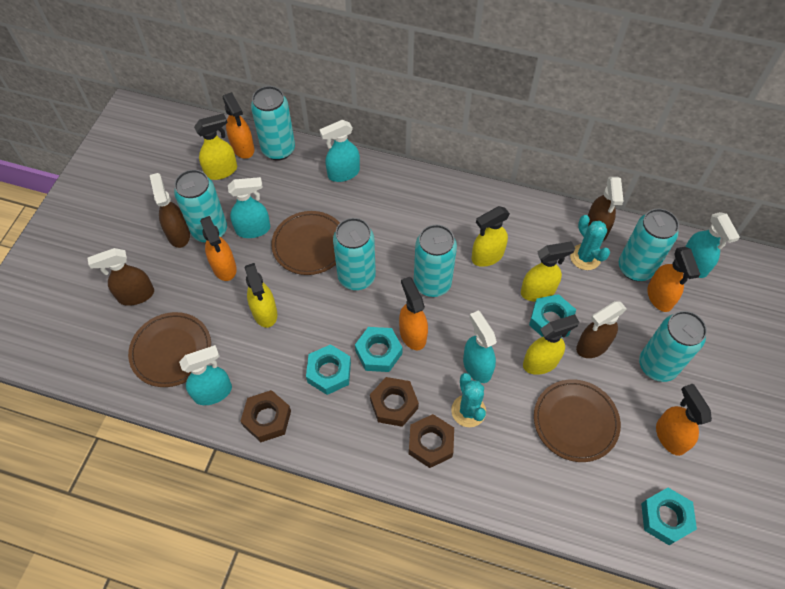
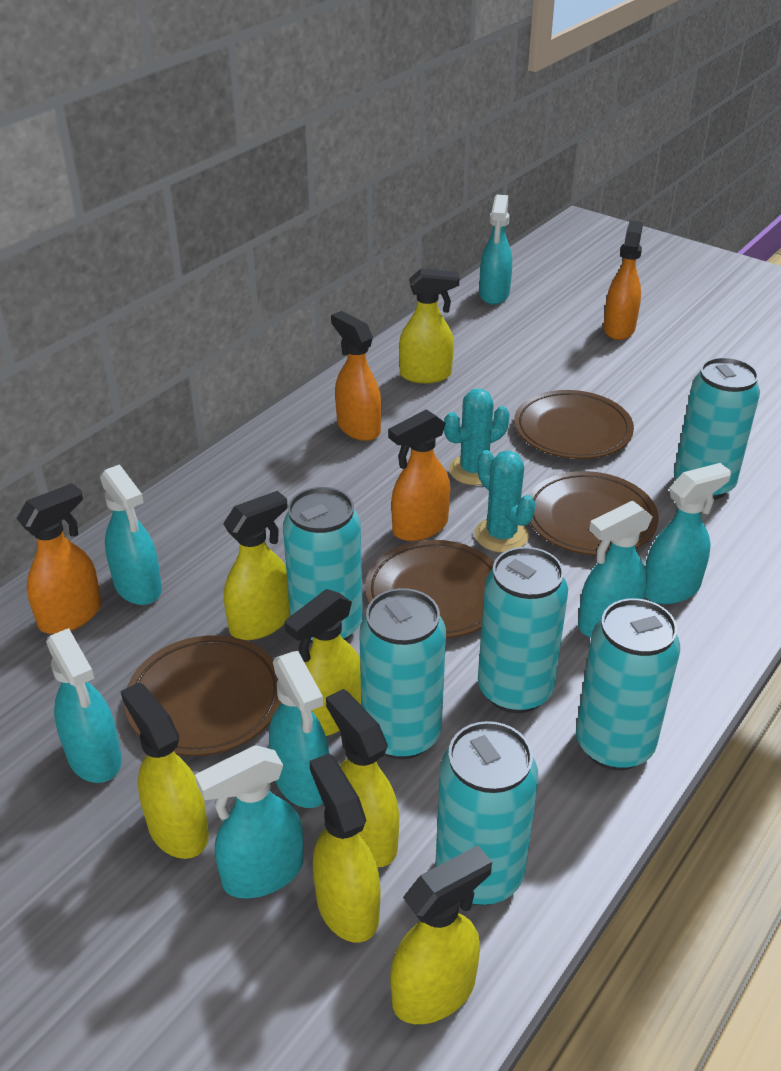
brown nut: 3 -> 0
brown plate: 3 -> 4
brown spray bottle: 4 -> 0
orange spray bottle: 5 -> 4
turquoise nut: 4 -> 0
turquoise spray bottle: 5 -> 7
yellow spray bottle: 5 -> 7

